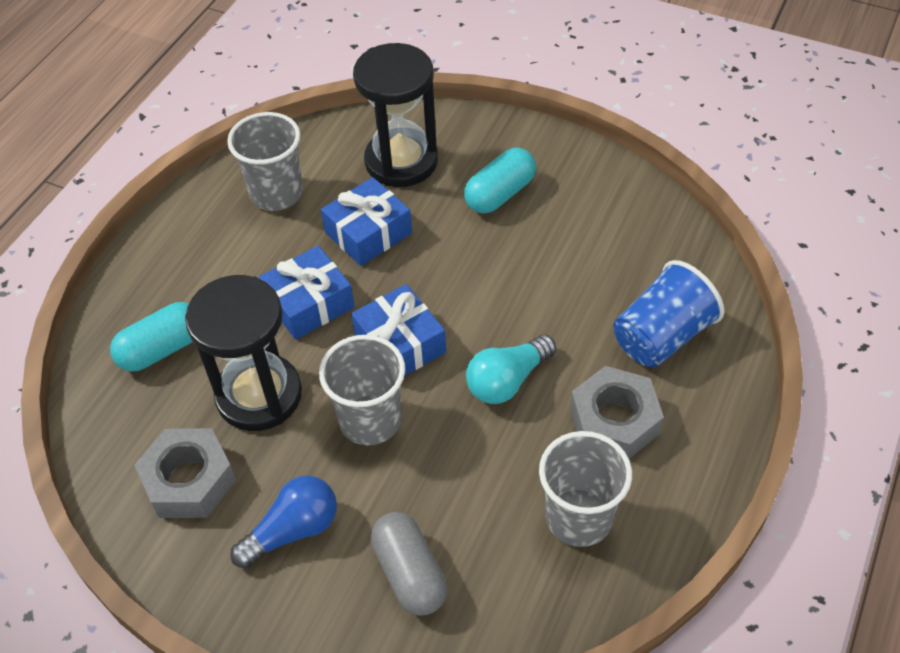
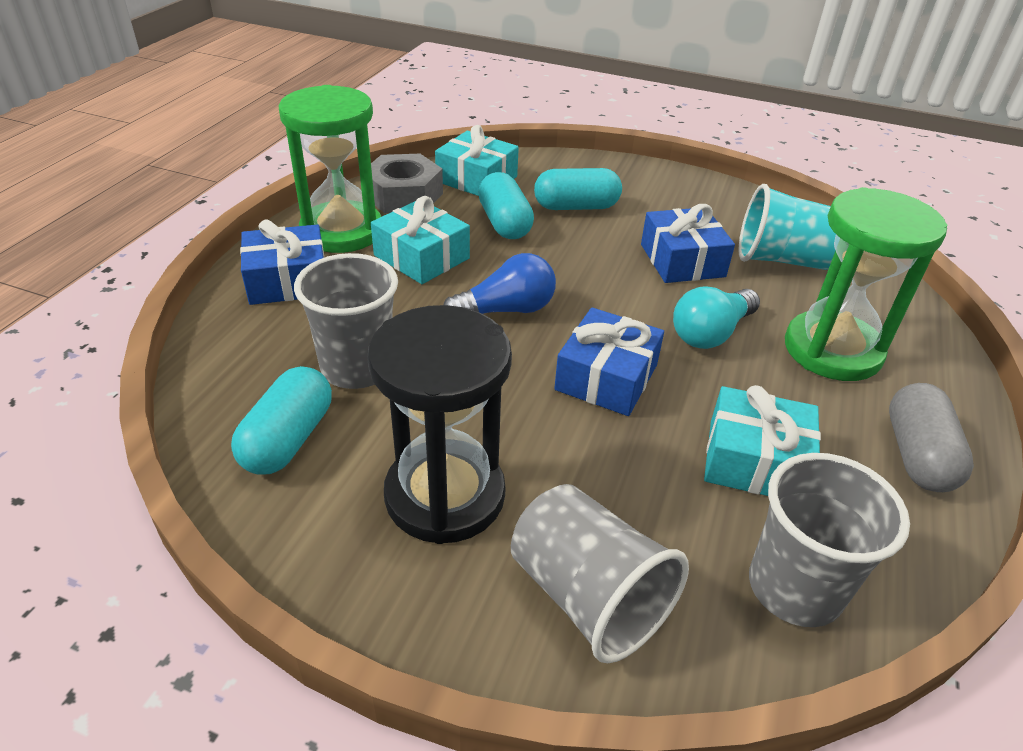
black hourglass: 2 -> 1
blue cup: 1 -> 0
green hourglass: 0 -> 2
grey nut: 2 -> 1
turquoise capsule: 2 -> 3
turquoise cup: 0 -> 1
turquoise gift: 0 -> 3

